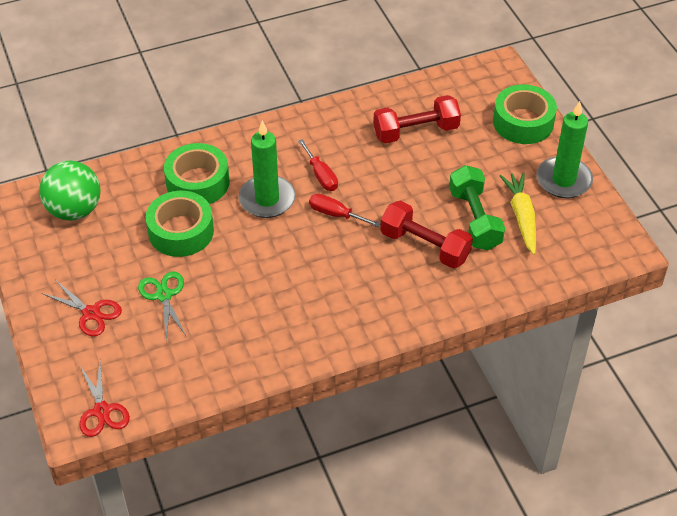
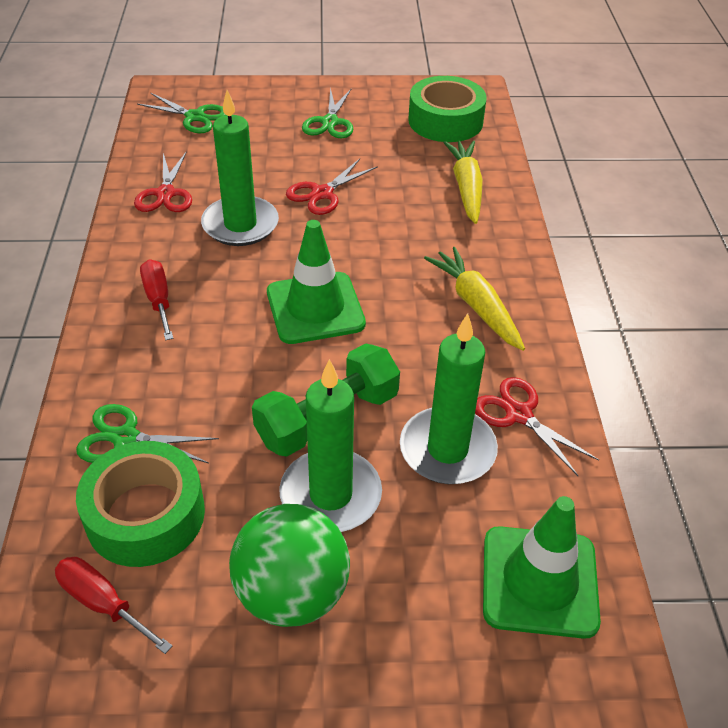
green candle: 2 -> 3
green scissors: 1 -> 3
green tape: 3 -> 2
green traffic cone: 0 -> 2
red dumbbell: 2 -> 0
red scissors: 2 -> 3
yellow carrot: 1 -> 2

